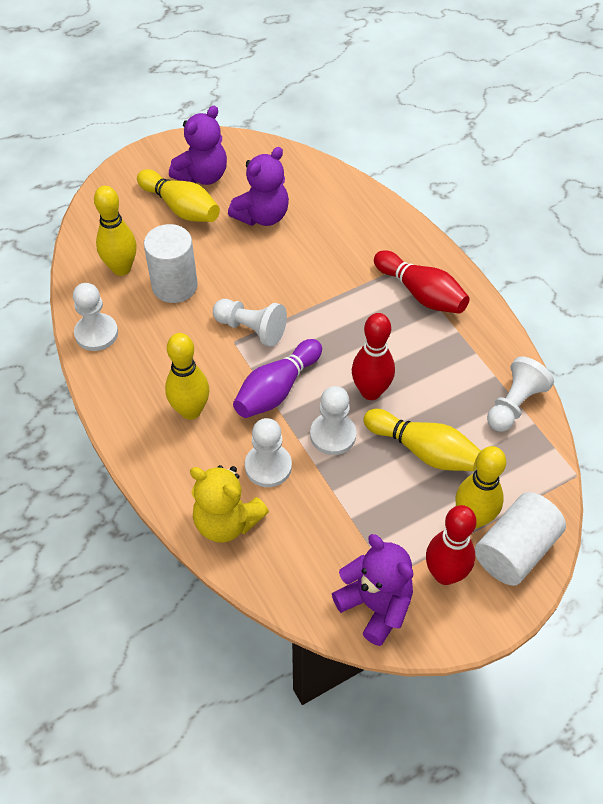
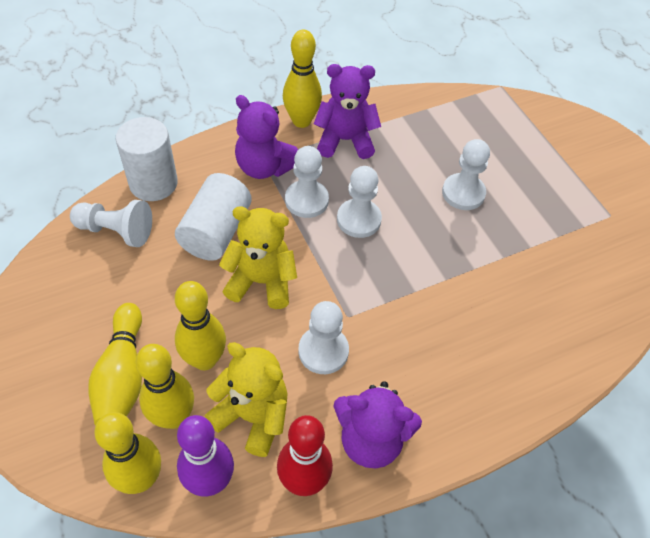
red bowling pin: 3 -> 1
yellow teddy bear: 1 -> 2

